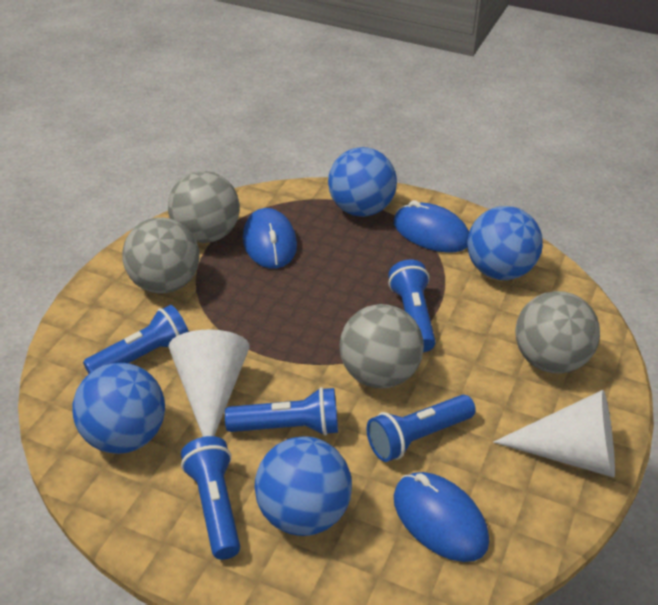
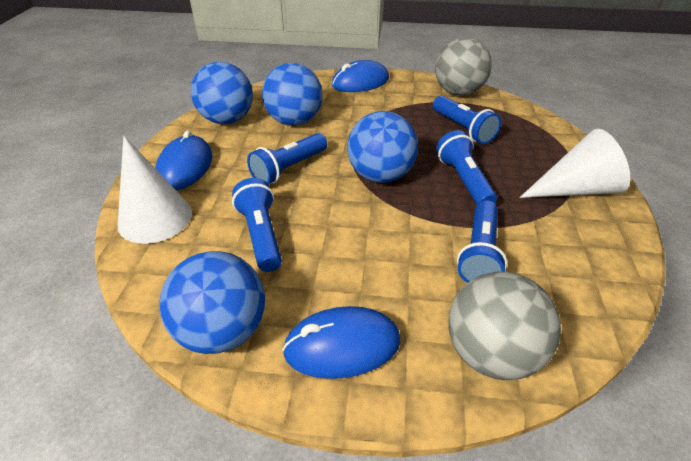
grey ball: 4 -> 2

